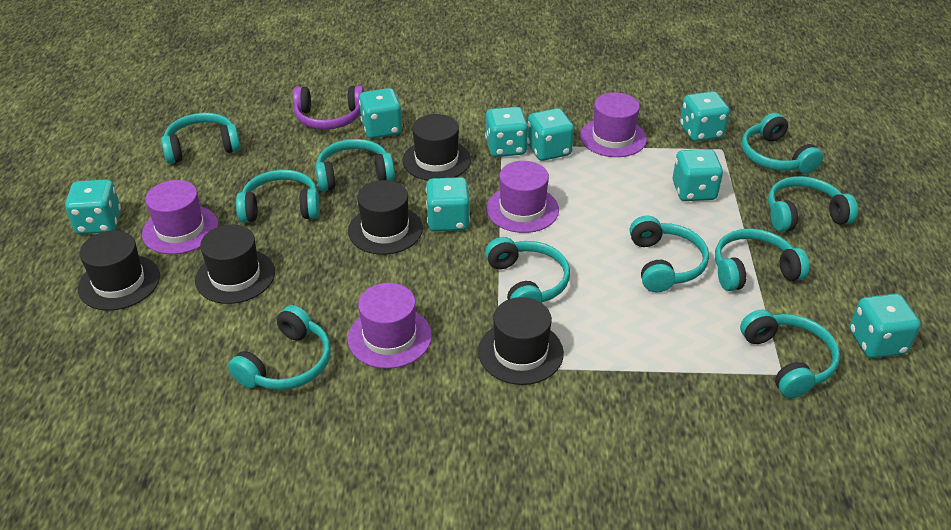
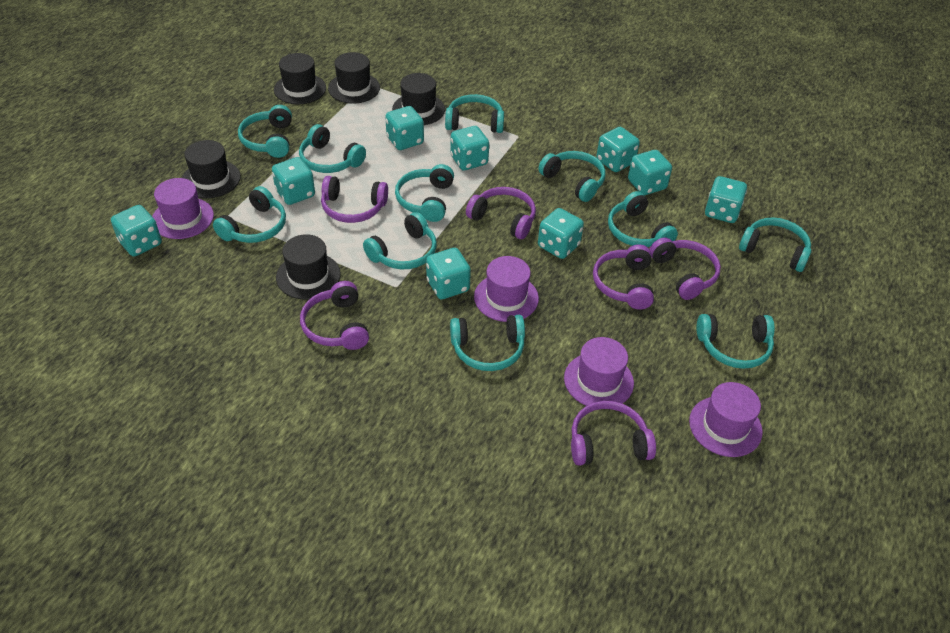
purple headphones: 1 -> 6
turquoise dice: 8 -> 9
turquoise headphones: 10 -> 11

